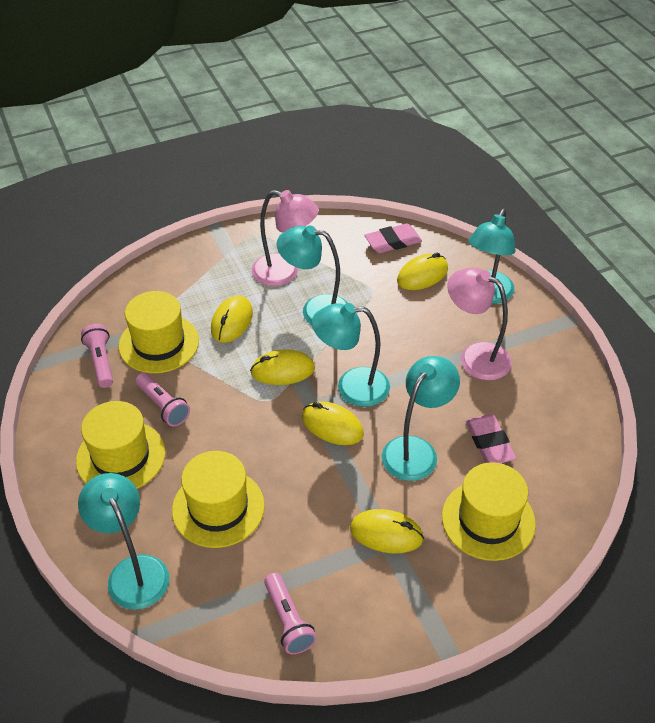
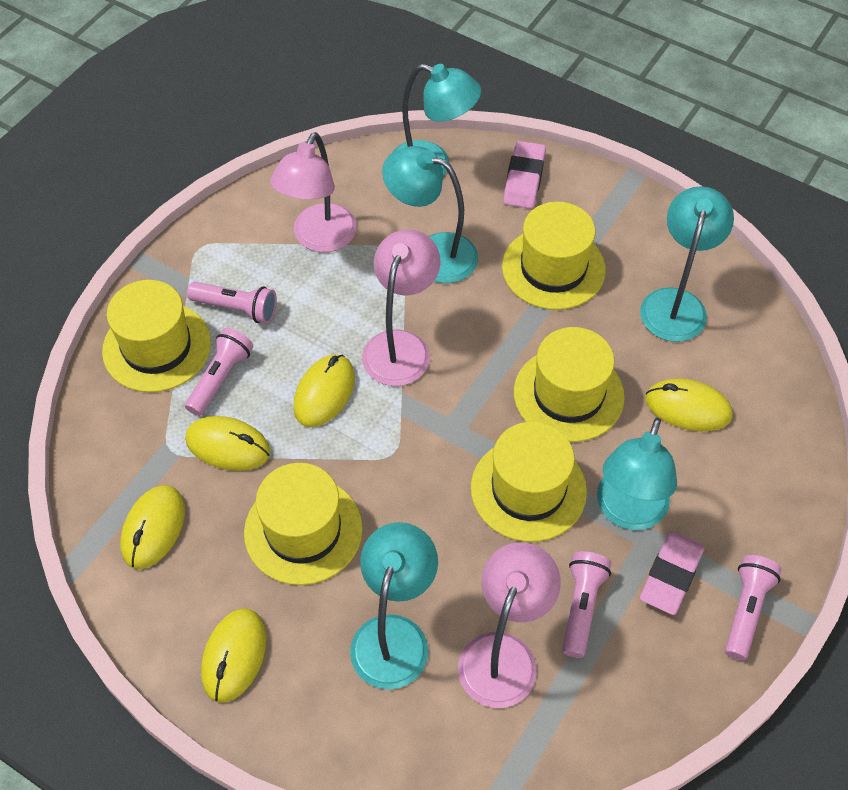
pink flashlight: 3 -> 4
pink lamp: 2 -> 3
yellow hat: 4 -> 5

